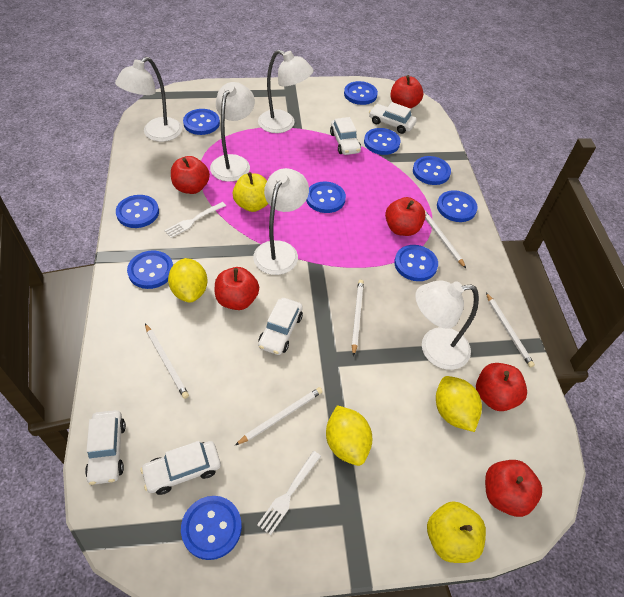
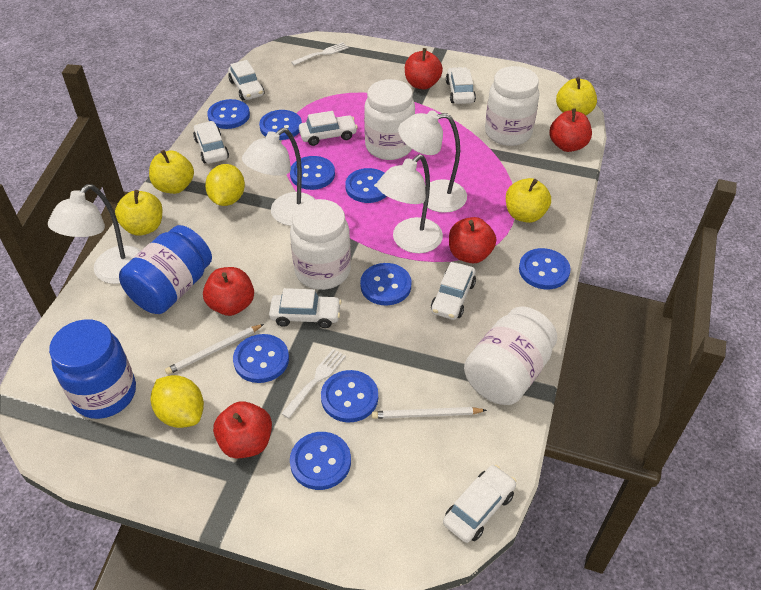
blue button: 10 -> 9
blue jar: 0 -> 2
red apple: 6 -> 5
white car: 5 -> 7
white jar: 0 -> 4
white lamp: 5 -> 4
white pencil: 5 -> 2
yellow apple: 2 -> 4
yellow lemon: 3 -> 2

